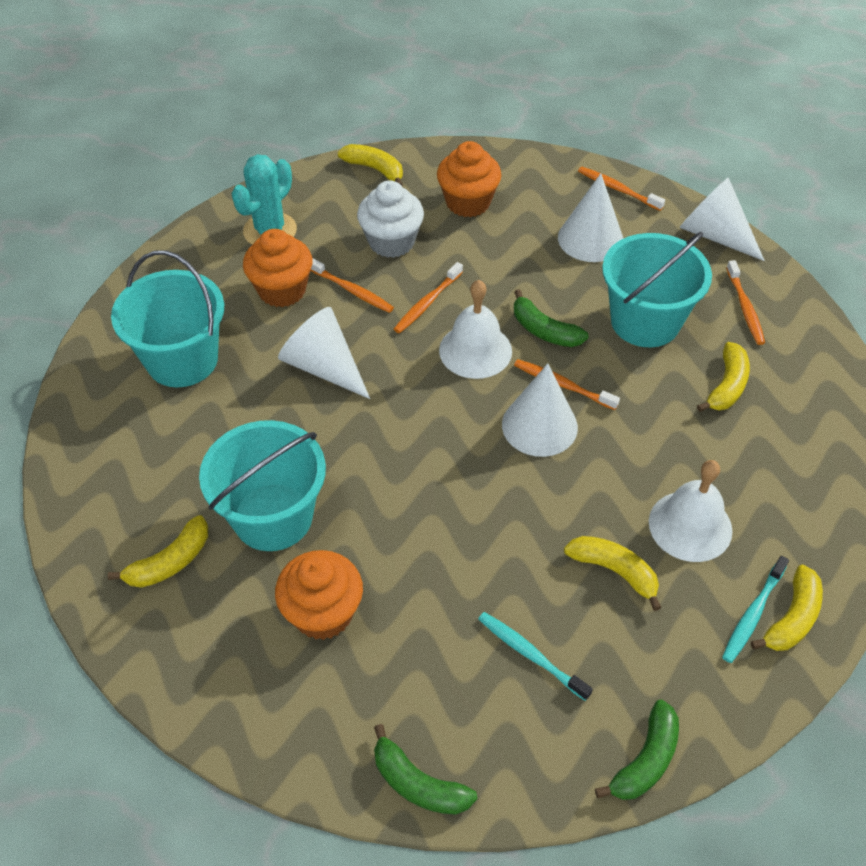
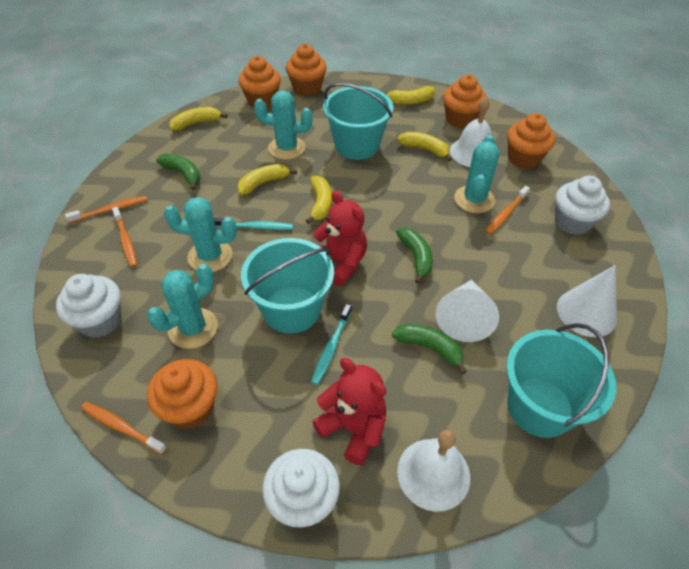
orange cupcake: 3 -> 5
orange toothbrush: 5 -> 4
red teddy bear: 0 -> 2
turquoise cactus: 1 -> 4
white cone: 4 -> 2
white cupcake: 1 -> 3

